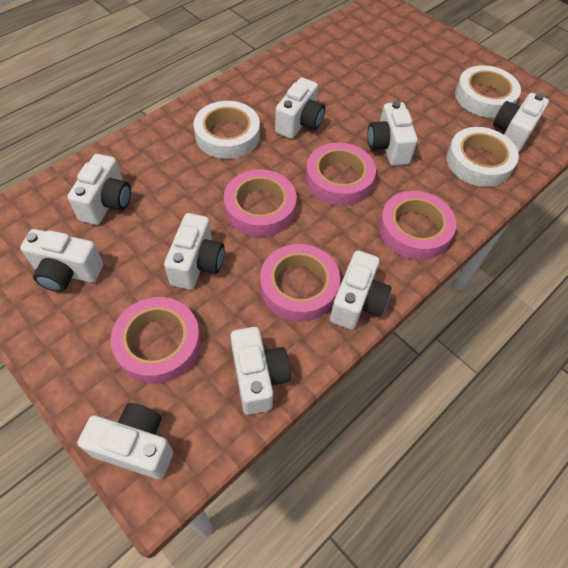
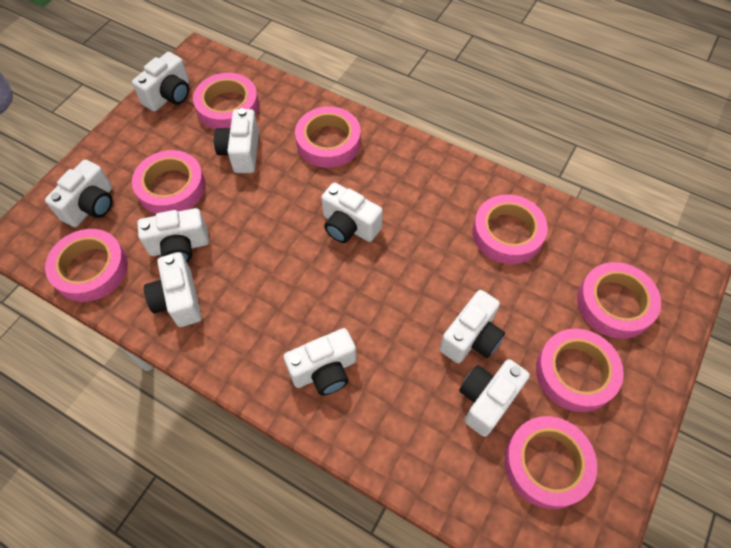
pink tape: 5 -> 8
white tape: 3 -> 0

